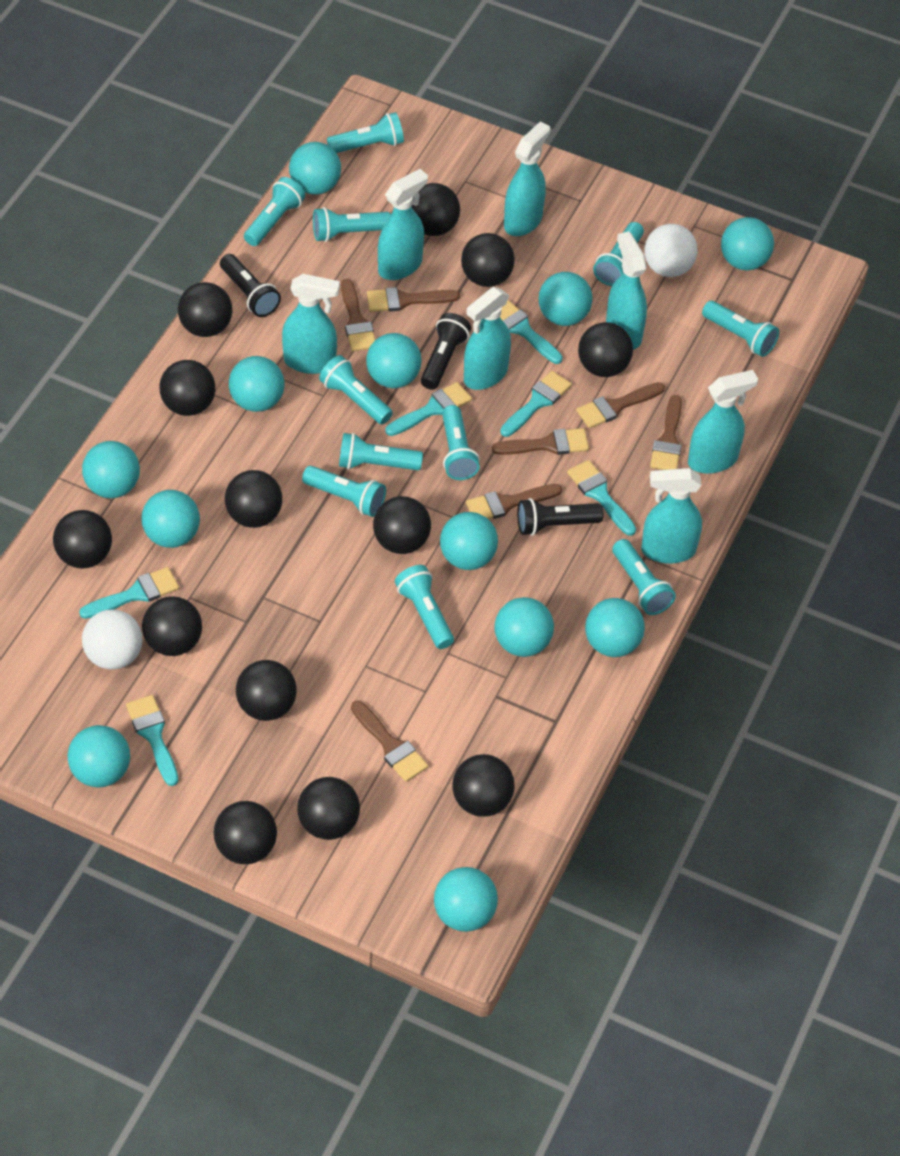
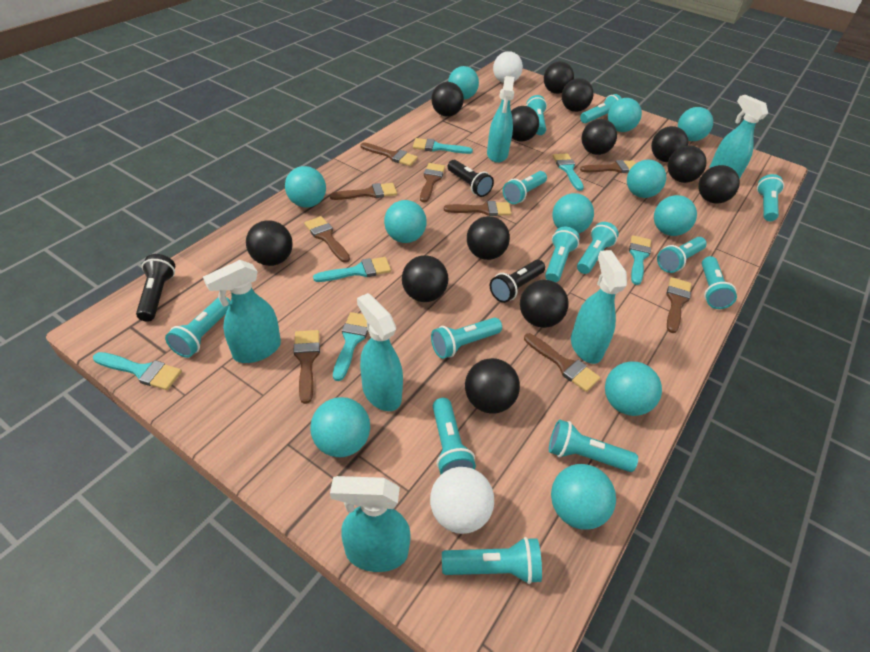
brown brush: 7 -> 9
turquoise ball: 12 -> 11
turquoise flashlight: 11 -> 13
turquoise spray bottle: 7 -> 6

